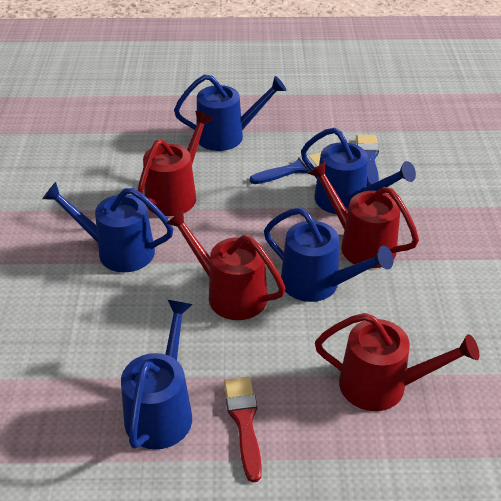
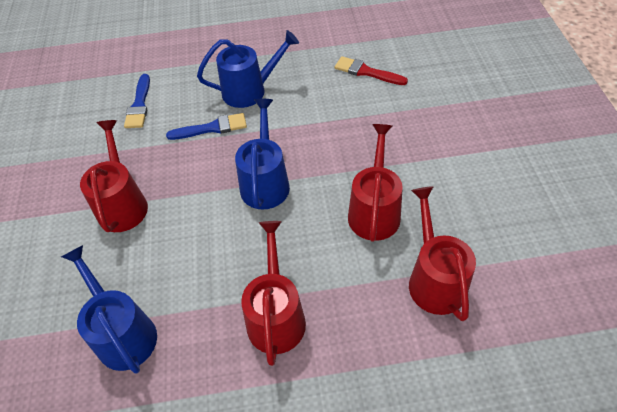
blue watering can: 5 -> 3

